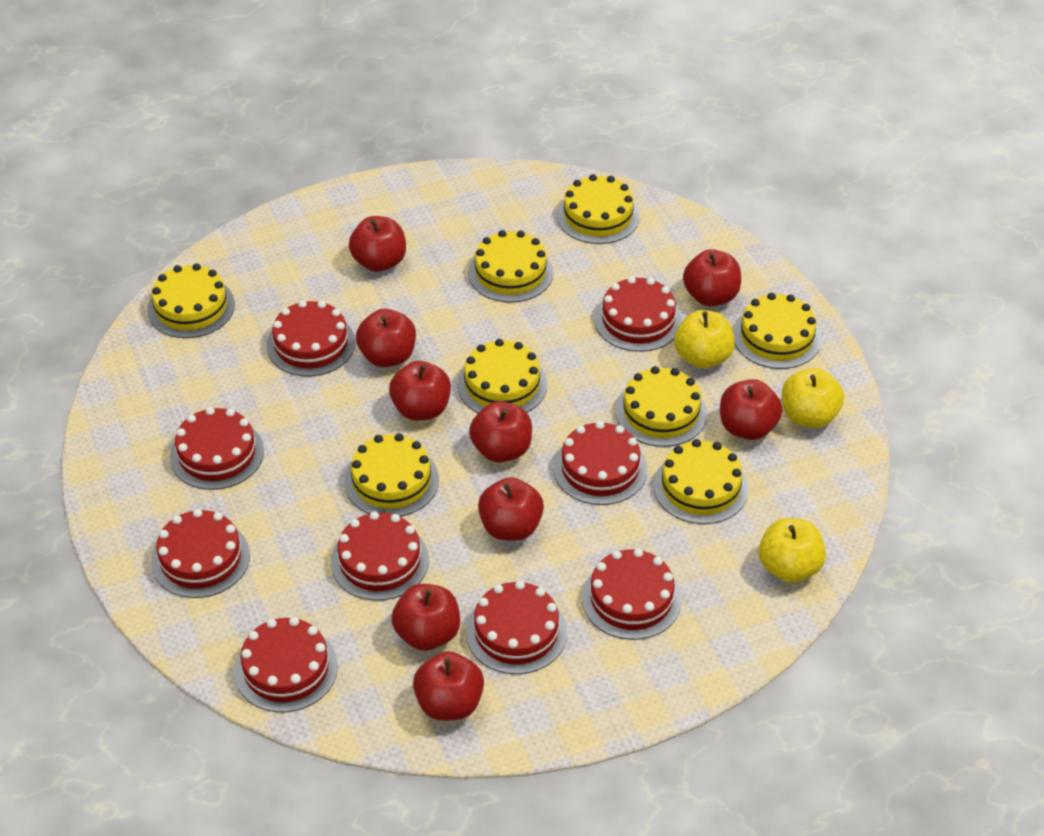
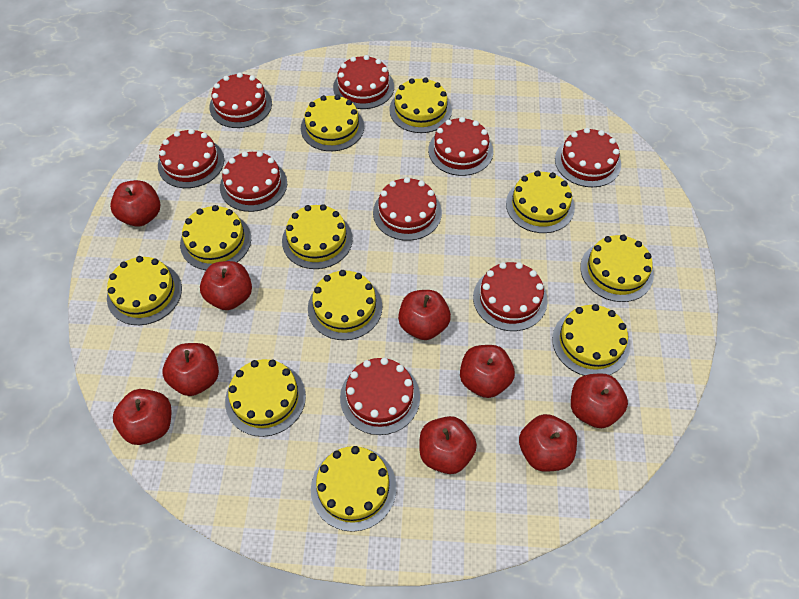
yellow apple: 3 -> 0
yellow cake: 8 -> 11

